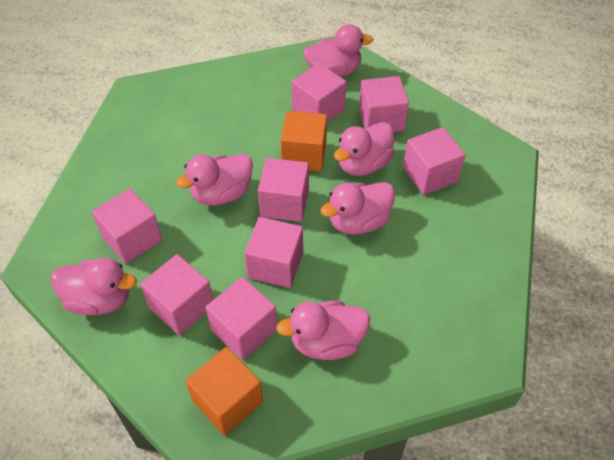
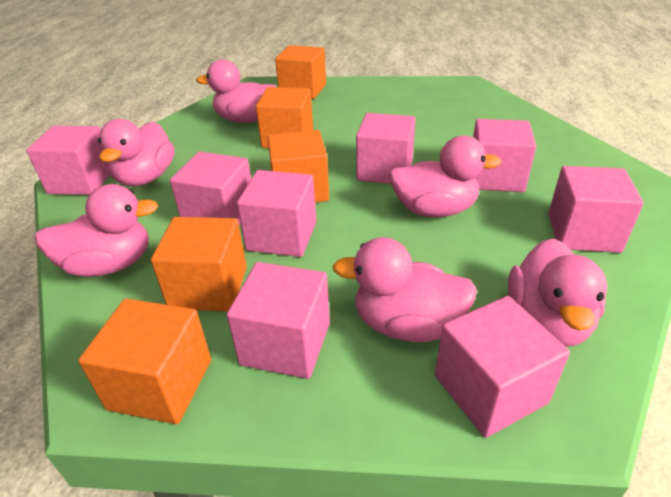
orange cube: 2 -> 5

